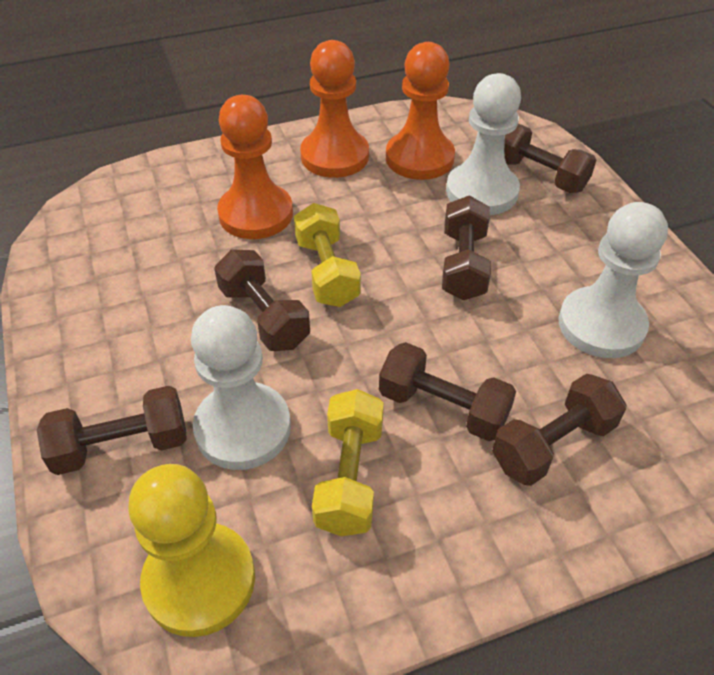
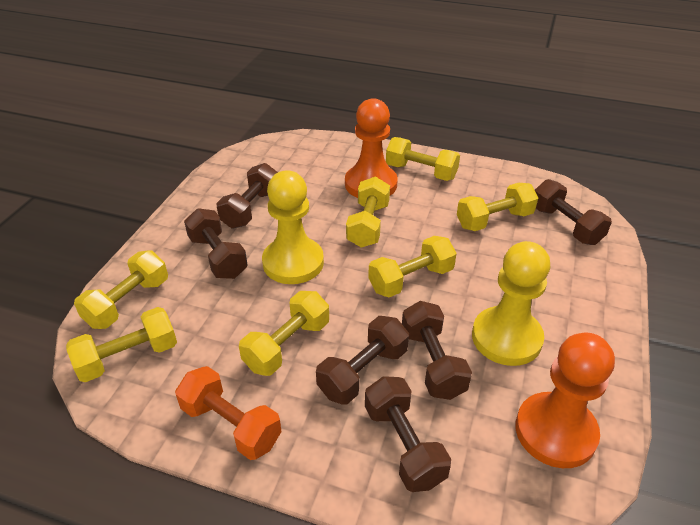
orange dumbbell: 0 -> 1
orange pawn: 3 -> 2
white pawn: 3 -> 0
yellow dumbbell: 2 -> 7
yellow pawn: 1 -> 2

